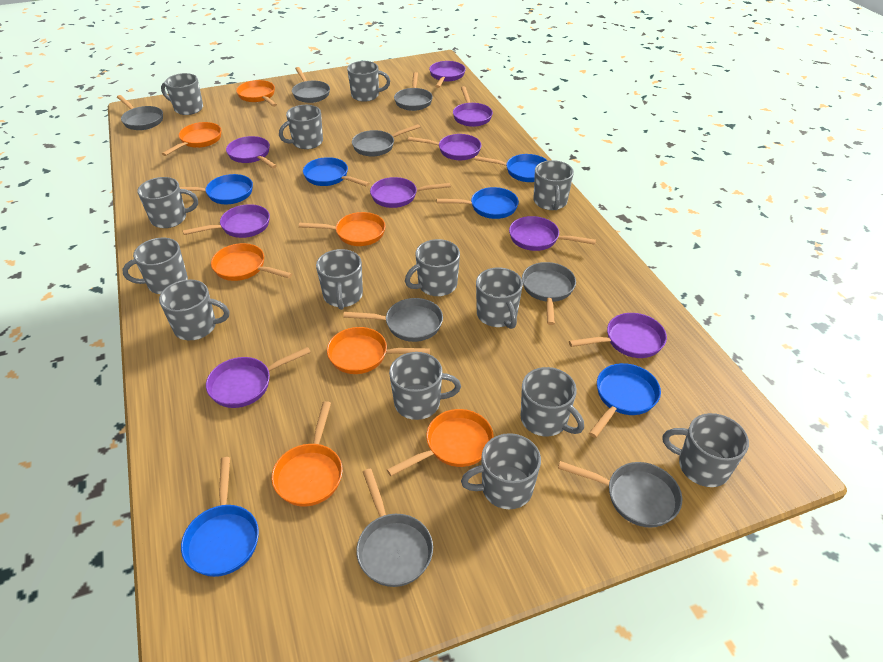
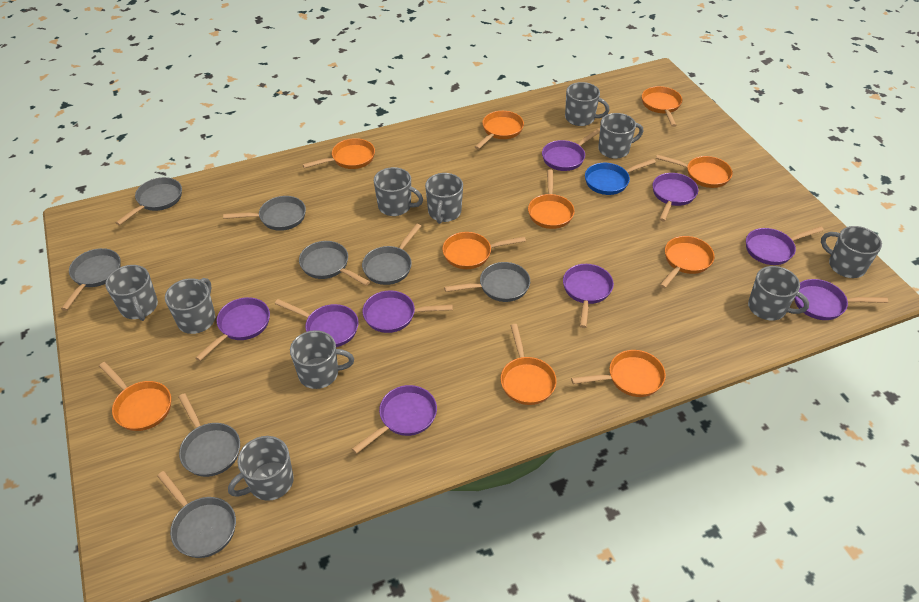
blue pan: 6 -> 1
grey mug: 14 -> 10
orange pan: 7 -> 10

